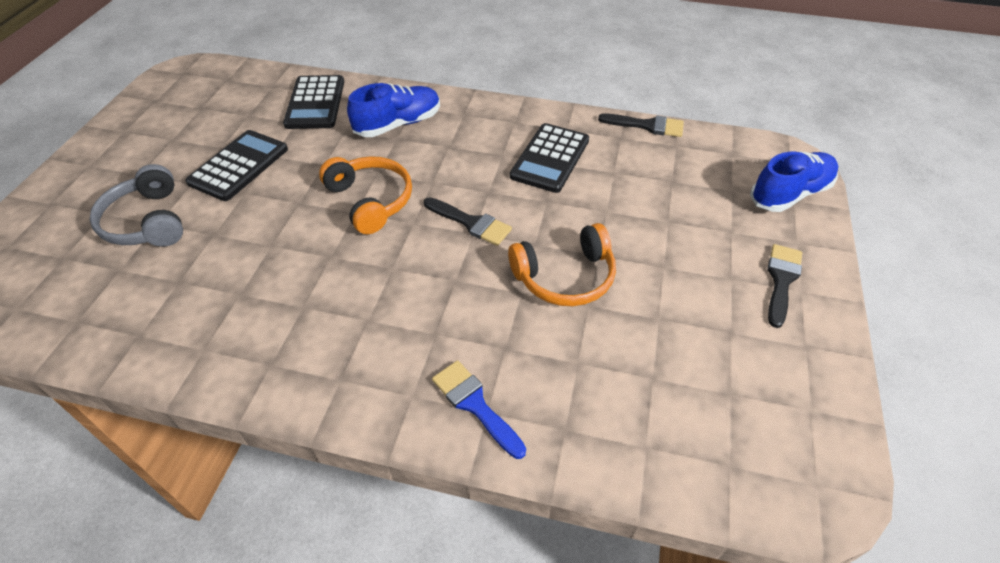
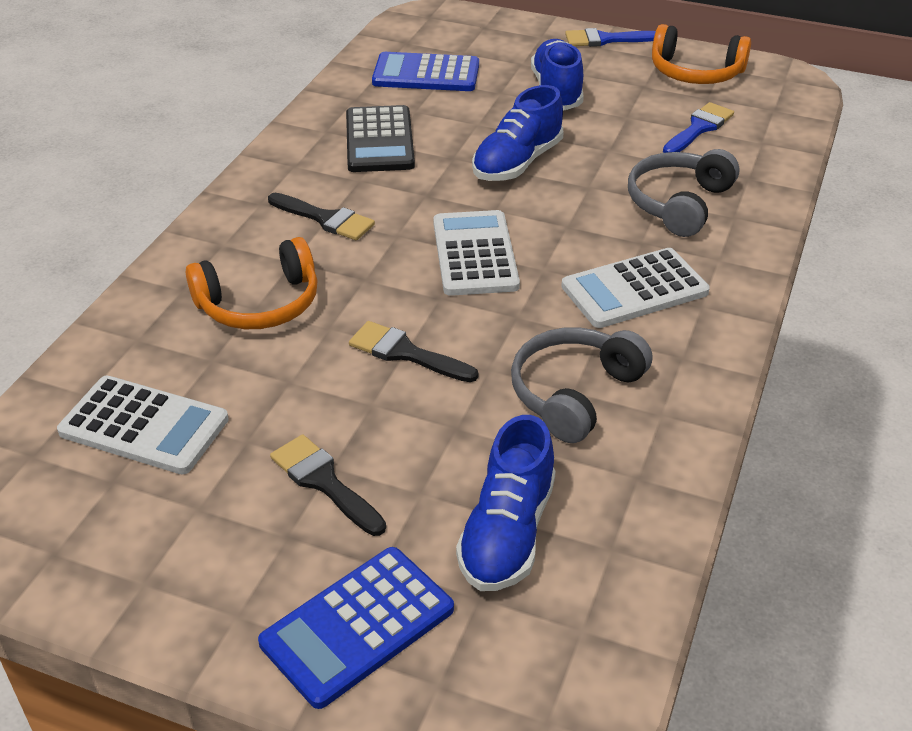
black calculator: 3 -> 1
blue brush: 1 -> 2
blue calculator: 0 -> 2
blue shoe: 2 -> 3
grey headphones: 1 -> 2
white calculator: 0 -> 3

